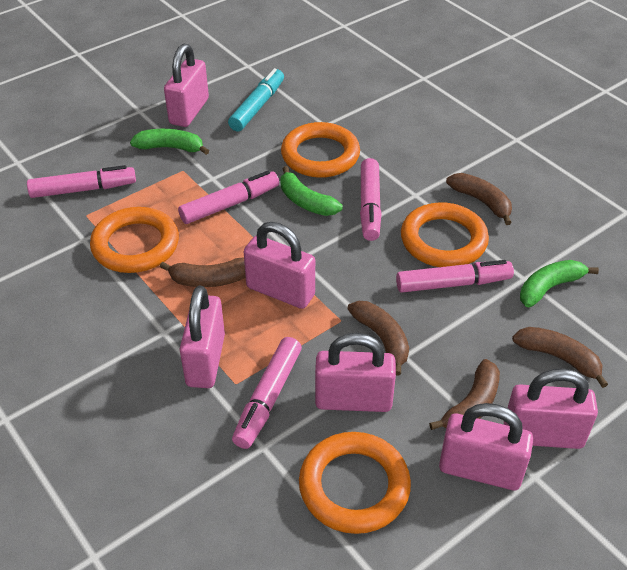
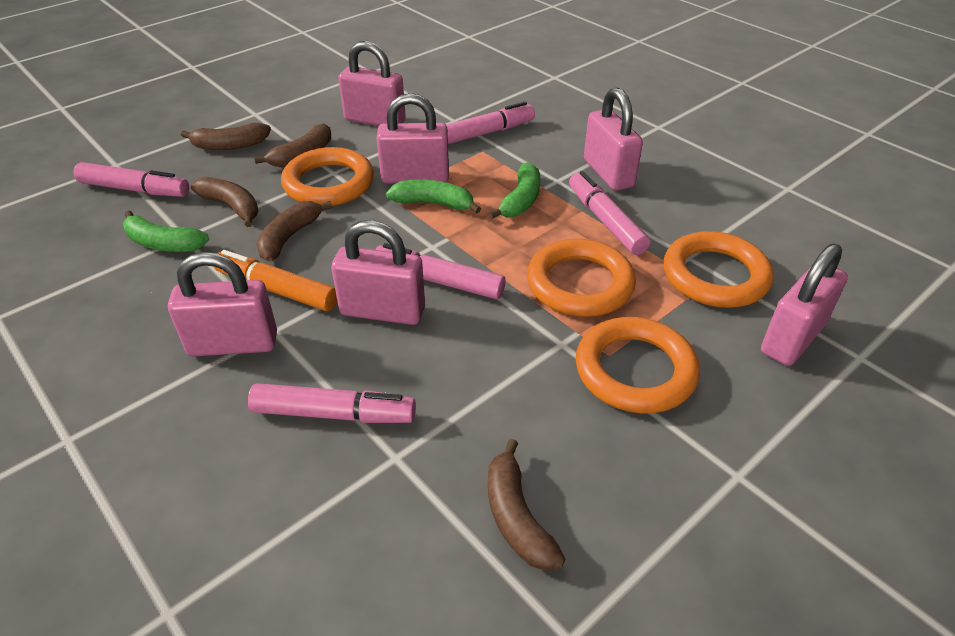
orange marker: 0 -> 1
turquoise marker: 1 -> 0

